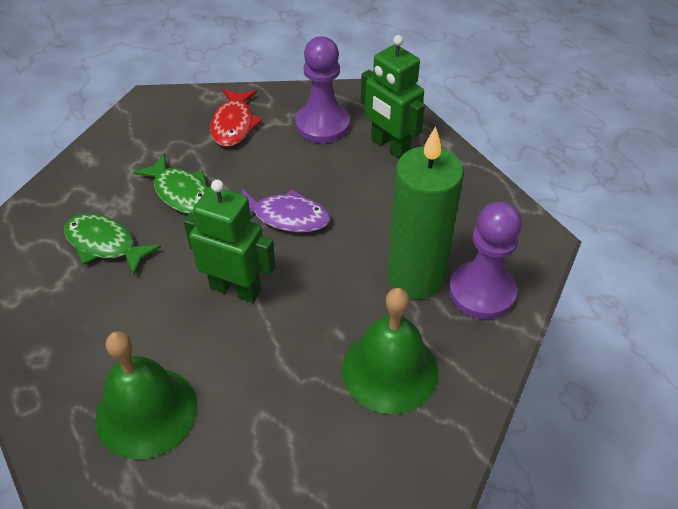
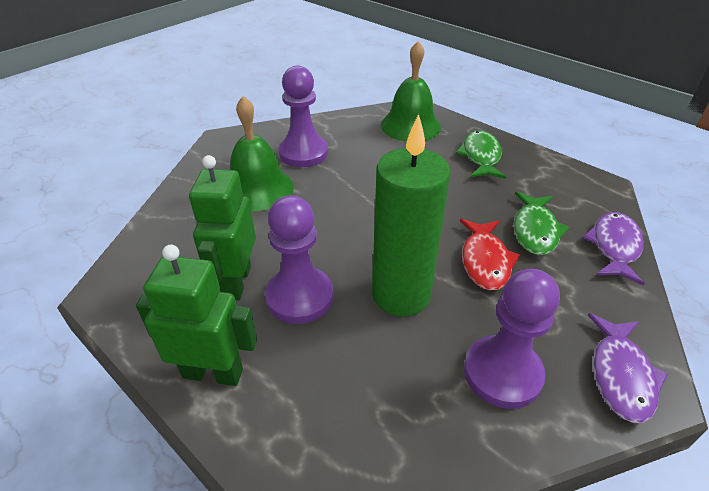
purple fish: 1 -> 2
purple pawn: 2 -> 3

